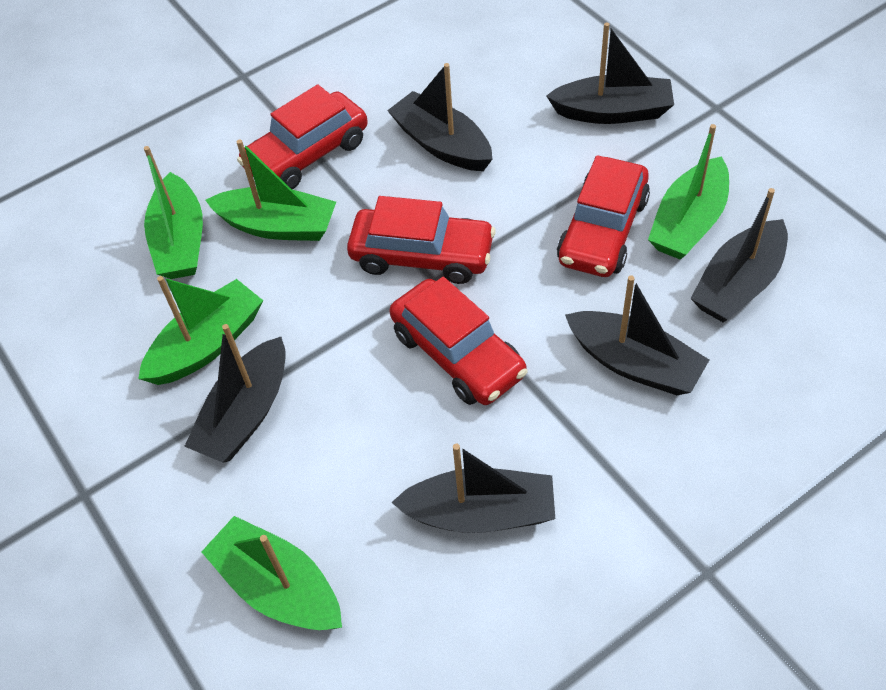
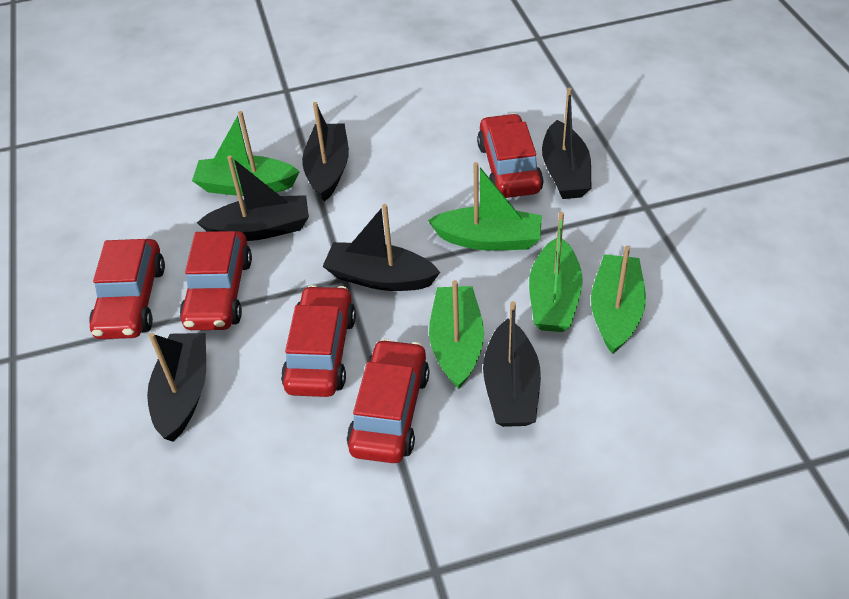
red car: 4 -> 5

